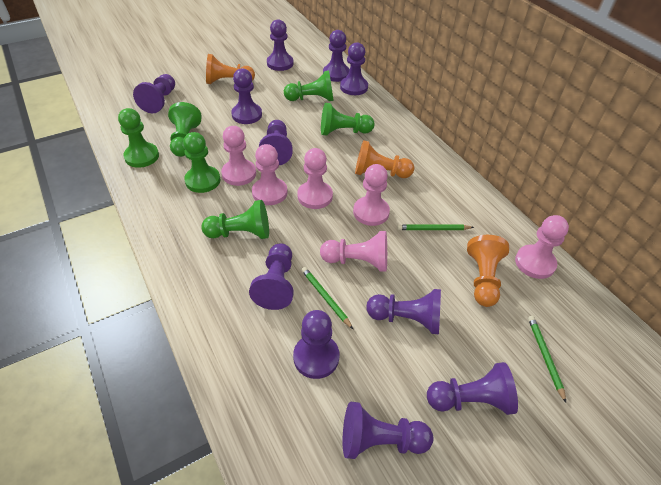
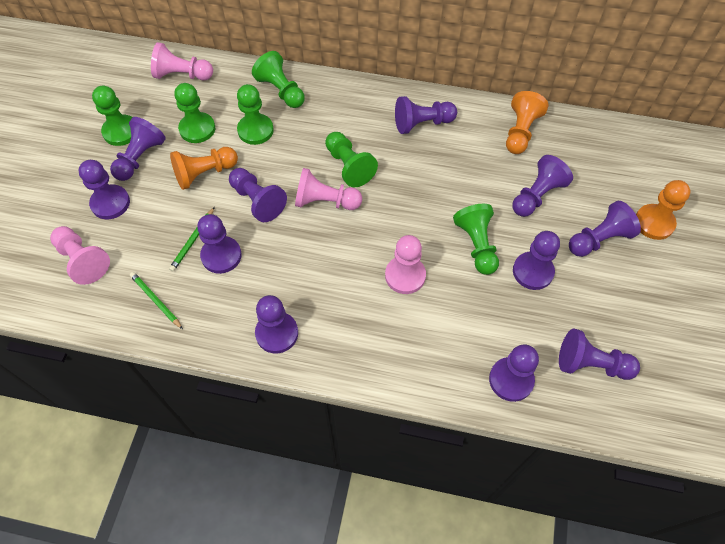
green pencil: 3 -> 2
pink pawn: 6 -> 4

